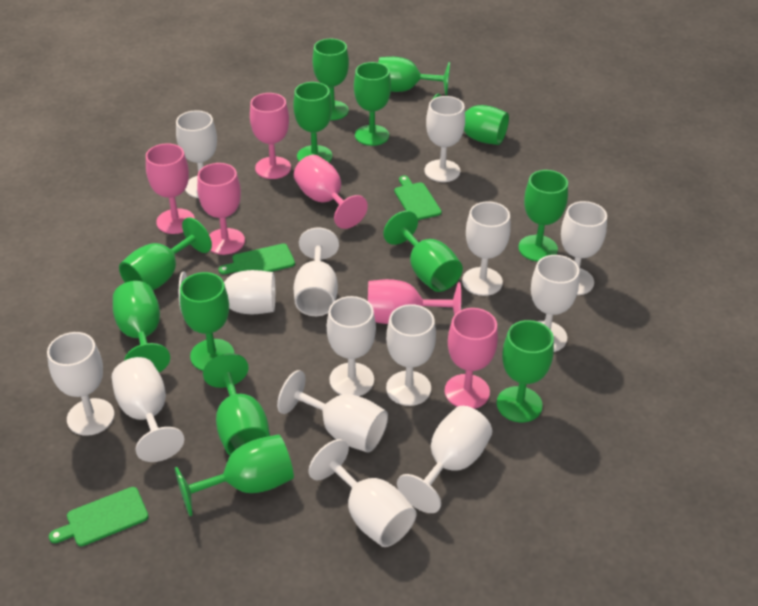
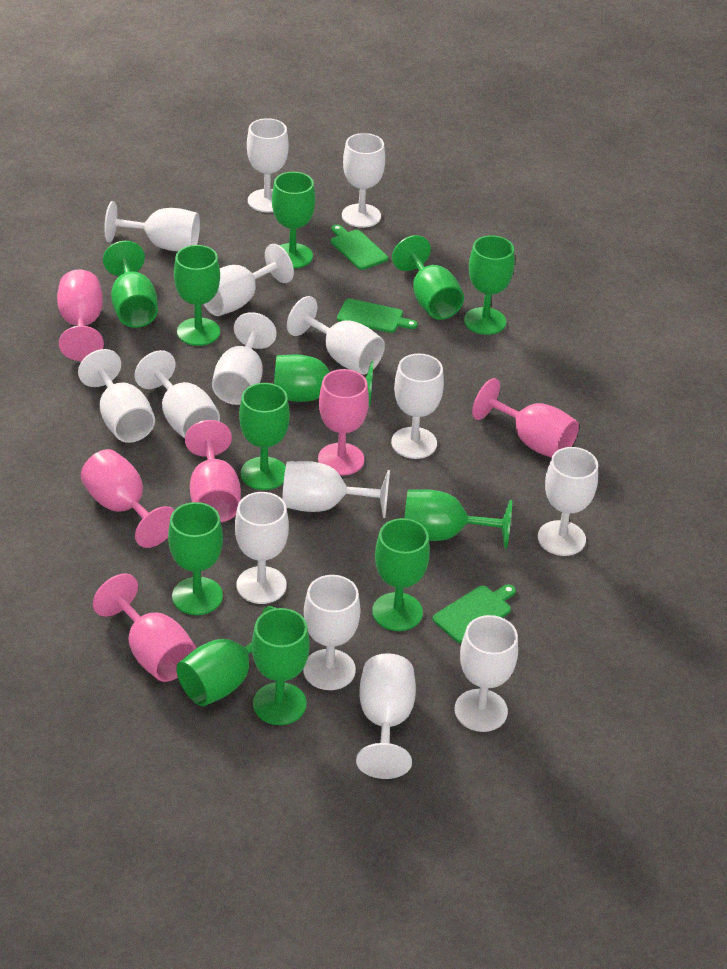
green goblet: 13 -> 12
white goblet: 14 -> 15

